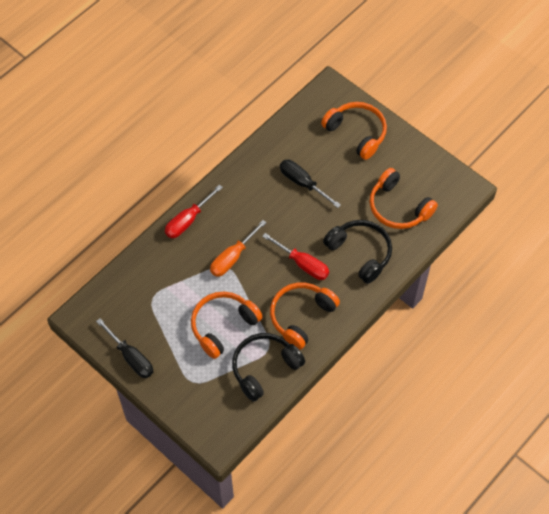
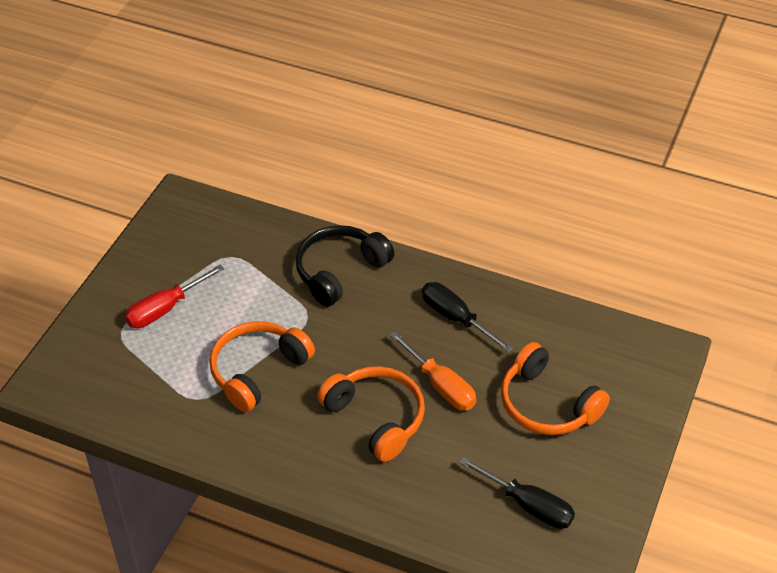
black headphones: 2 -> 1
orange headphones: 4 -> 3
red screwdriver: 2 -> 1

